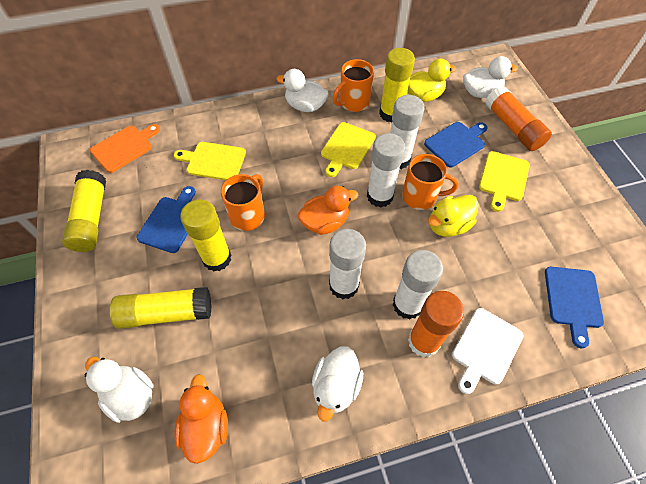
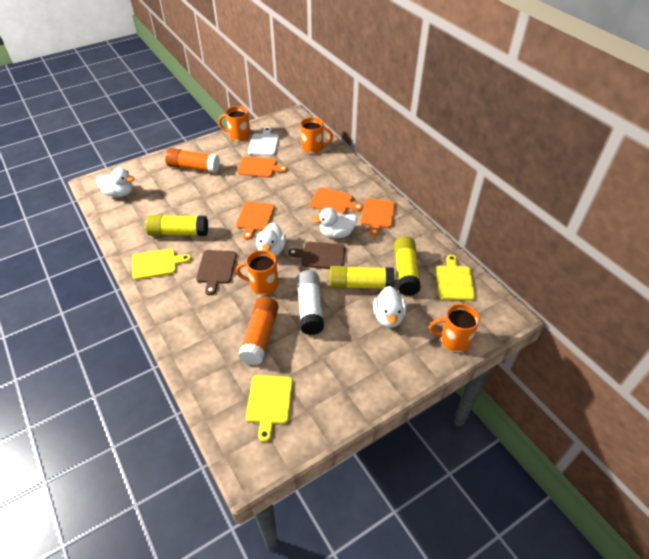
blue cutting board: 3 -> 0
brown cutting board: 0 -> 2
orange cutting board: 1 -> 4
orange duck: 2 -> 0
orange mug: 3 -> 4
white glue stick: 4 -> 1
yellow duck: 2 -> 0
yellow glue stick: 4 -> 3

